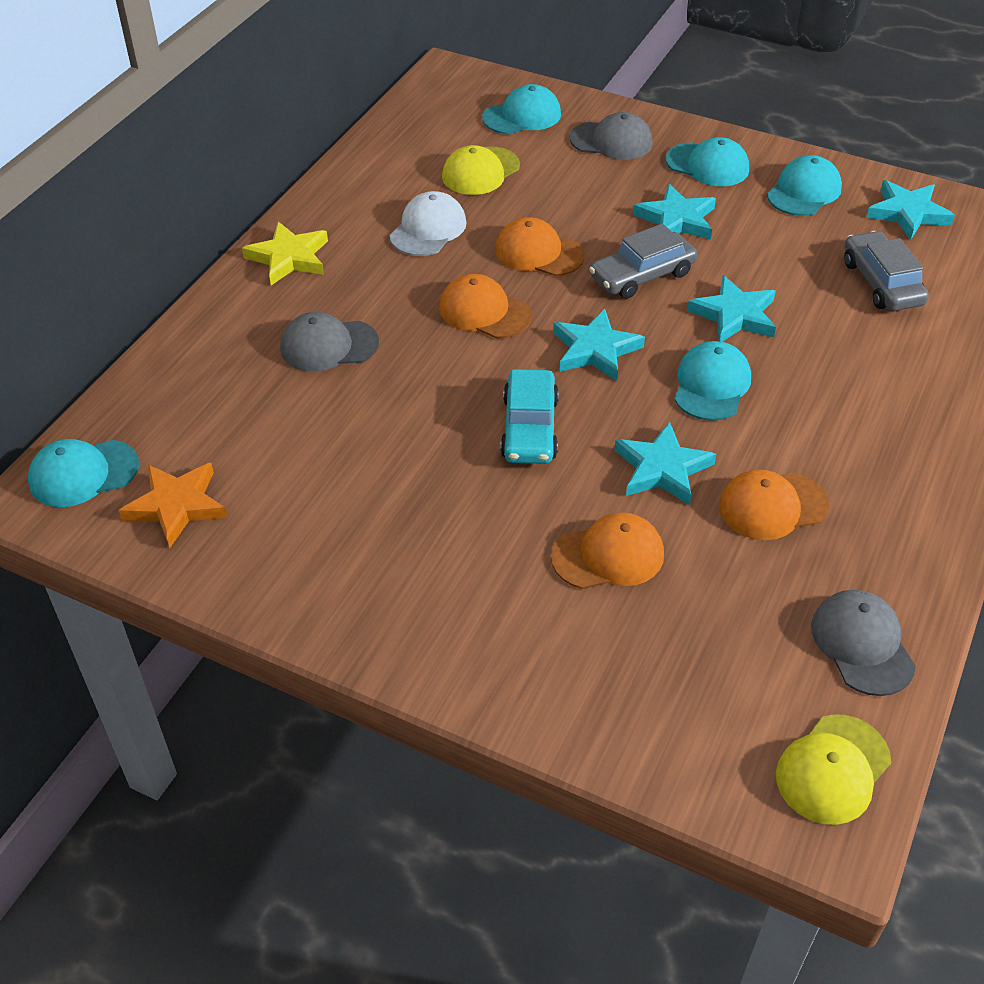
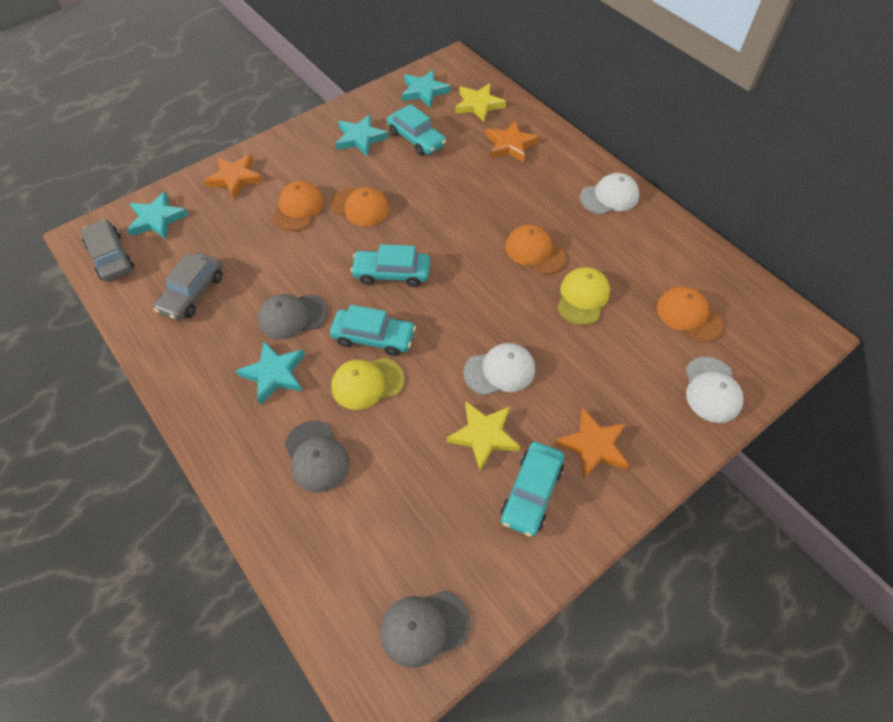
orange star: 1 -> 3
turquoise cap: 5 -> 0
turquoise car: 1 -> 4
turquoise star: 5 -> 4
white cap: 1 -> 3
yellow star: 1 -> 2

